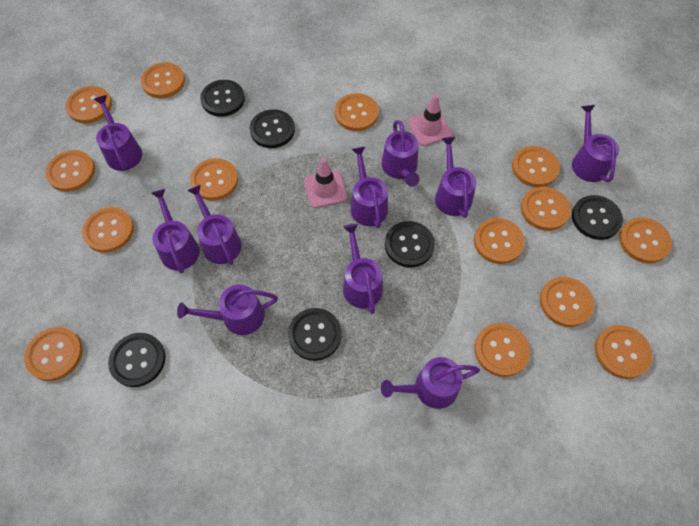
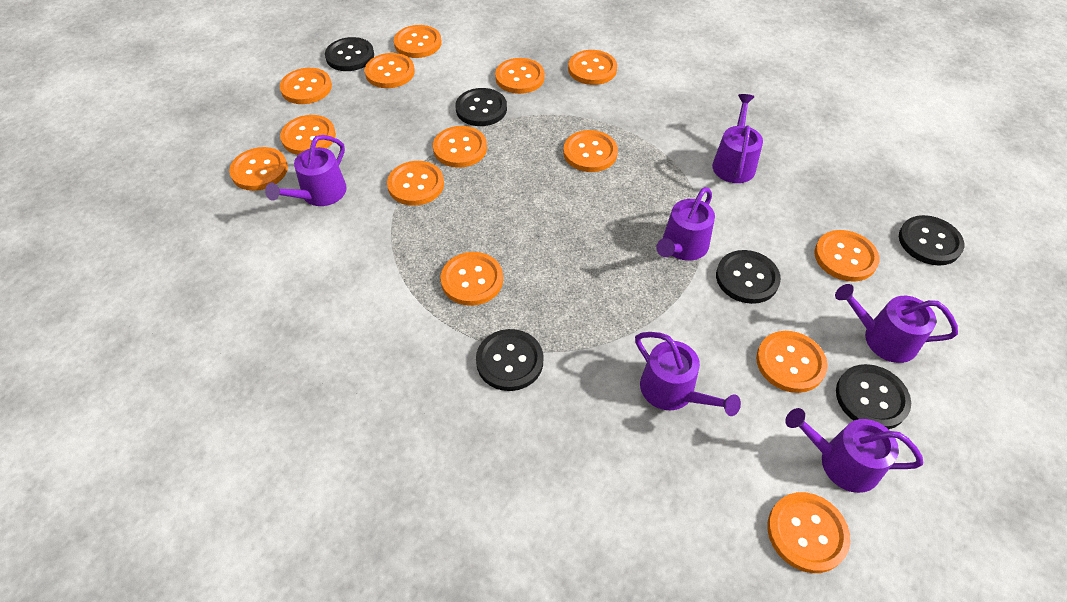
pink traffic cone: 2 -> 0
purple watering can: 10 -> 6

